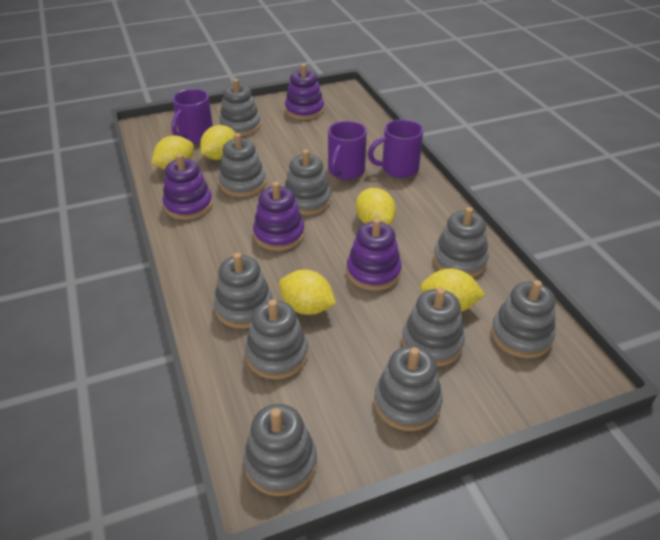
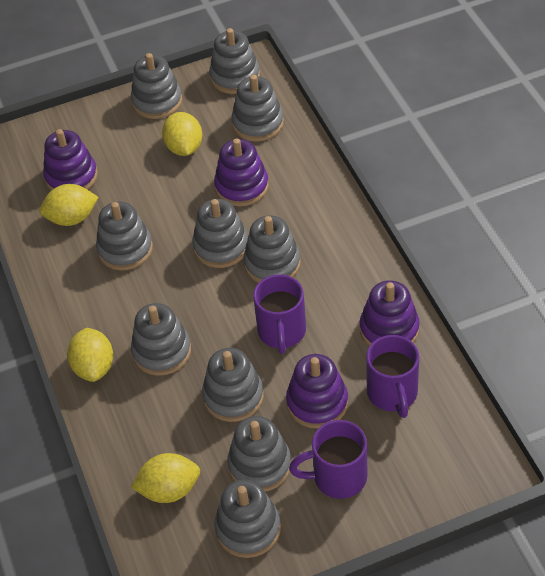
yellow lemon: 5 -> 4

